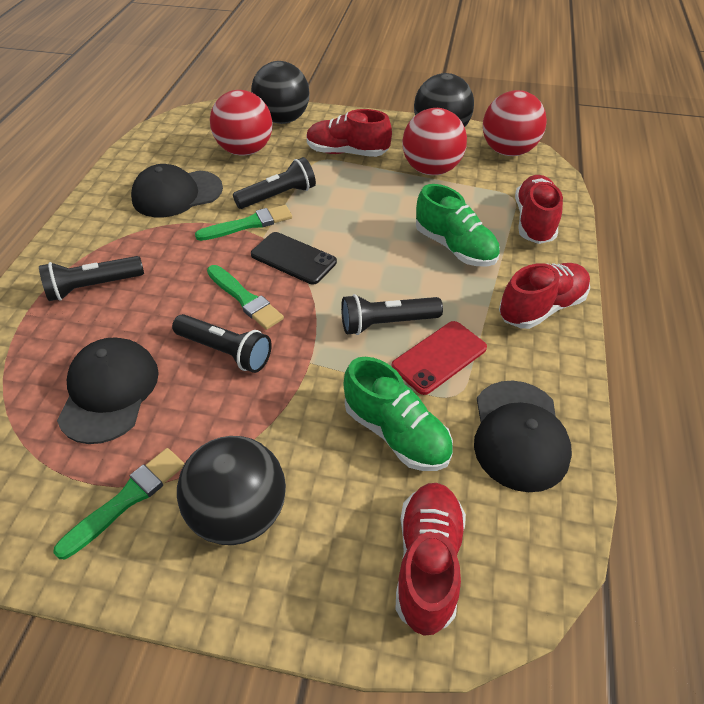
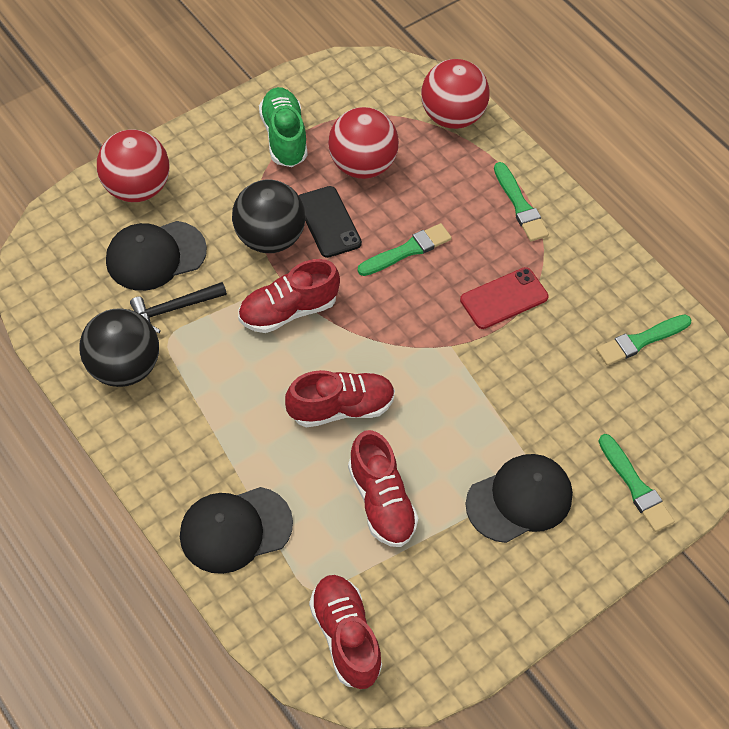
black ball: 3 -> 2
black flashlight: 4 -> 0
black hammer: 0 -> 1
green brush: 3 -> 4
green shoe: 2 -> 1

